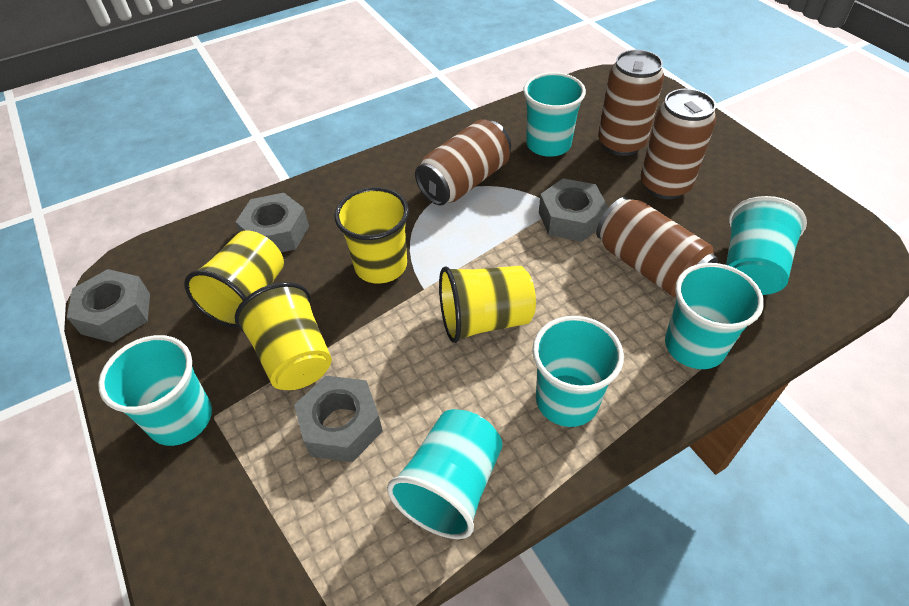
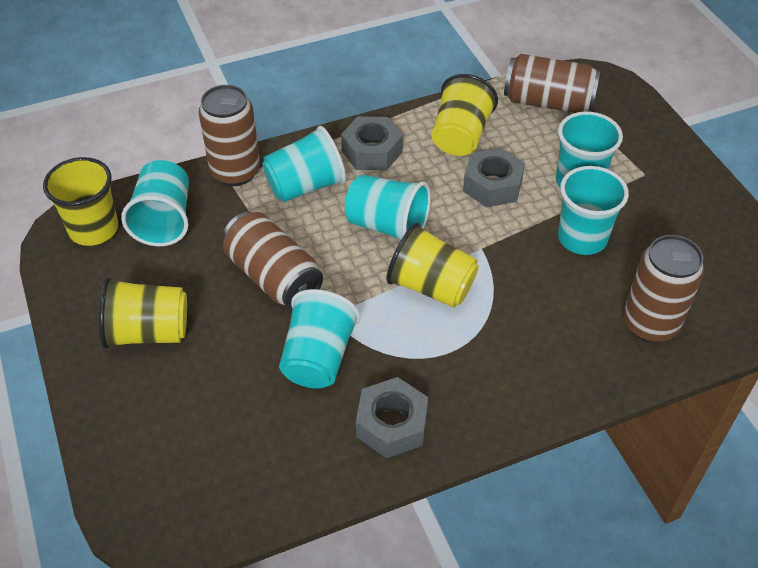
grey nut: 4 -> 3

